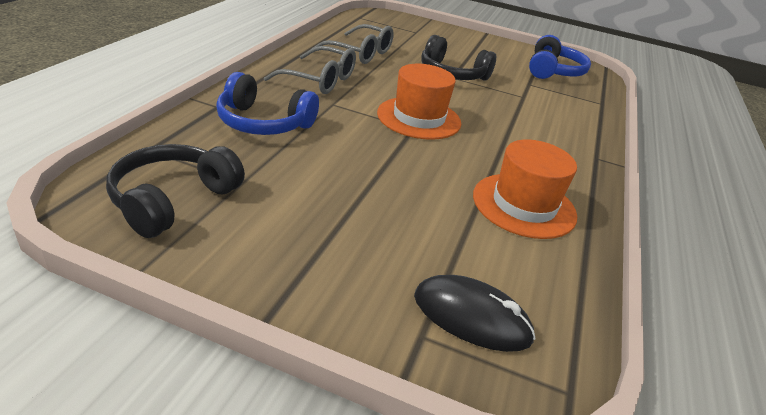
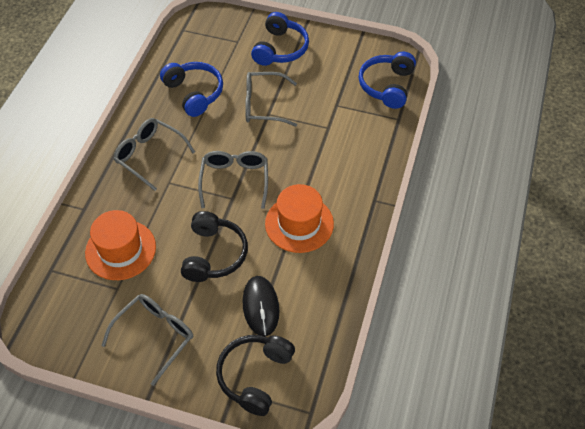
blue headphones: 2 -> 3
grey glasses: 2 -> 4

